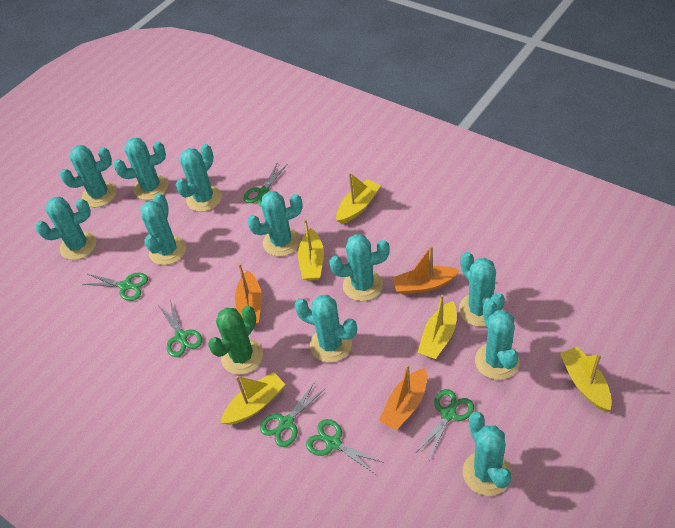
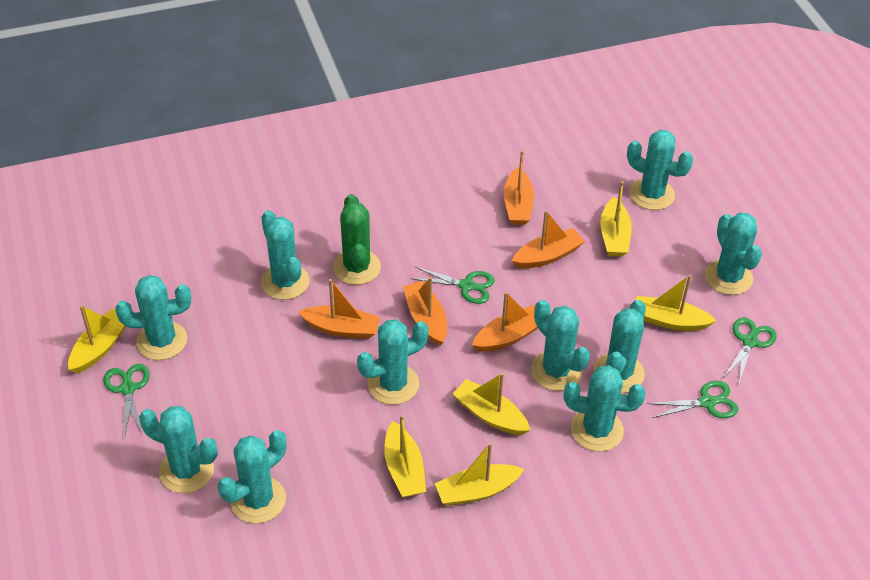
green scissors: 6 -> 4
orange boat: 3 -> 5
turquoise cactus: 11 -> 10
yellow boat: 5 -> 6

